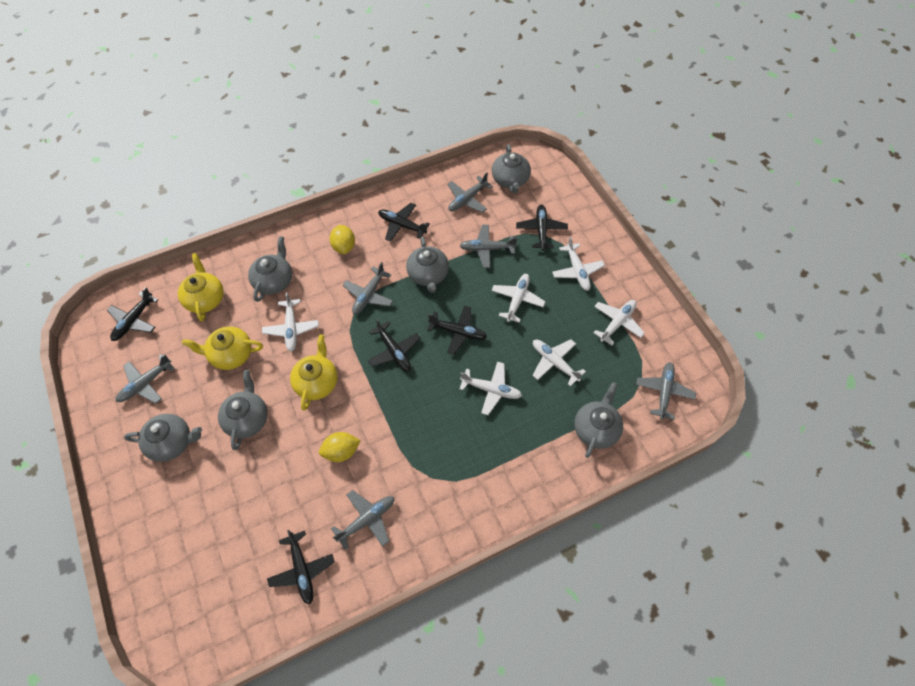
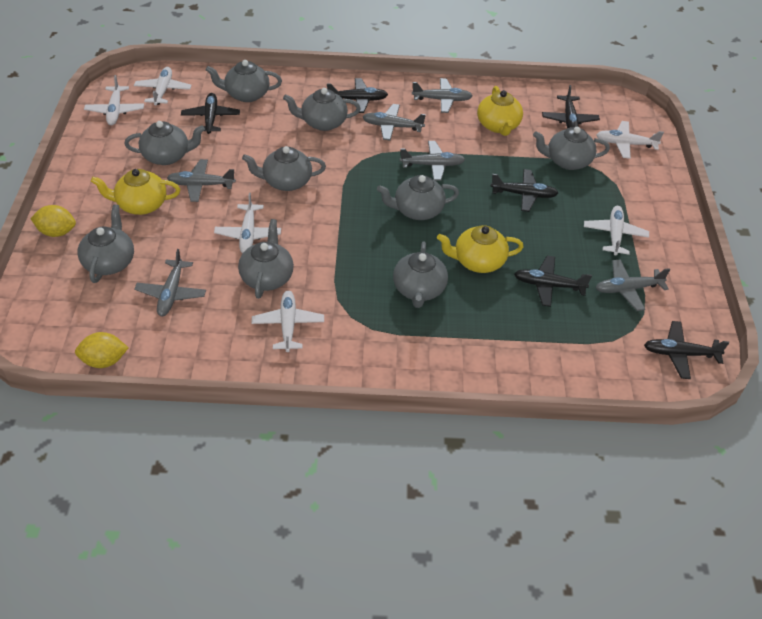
grey teapot: 6 -> 9

